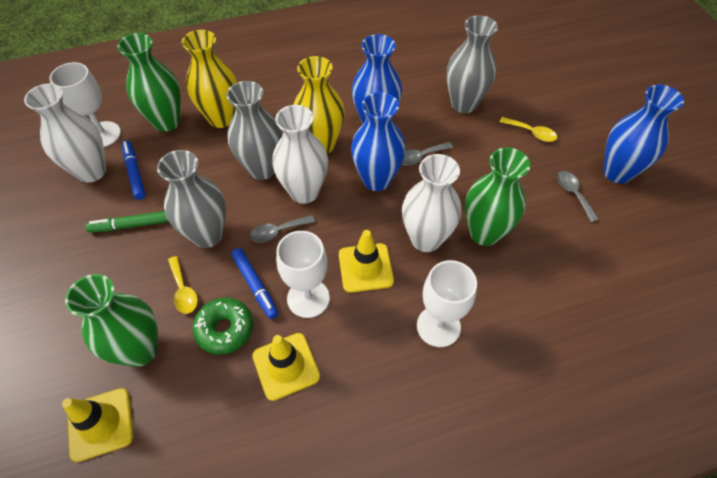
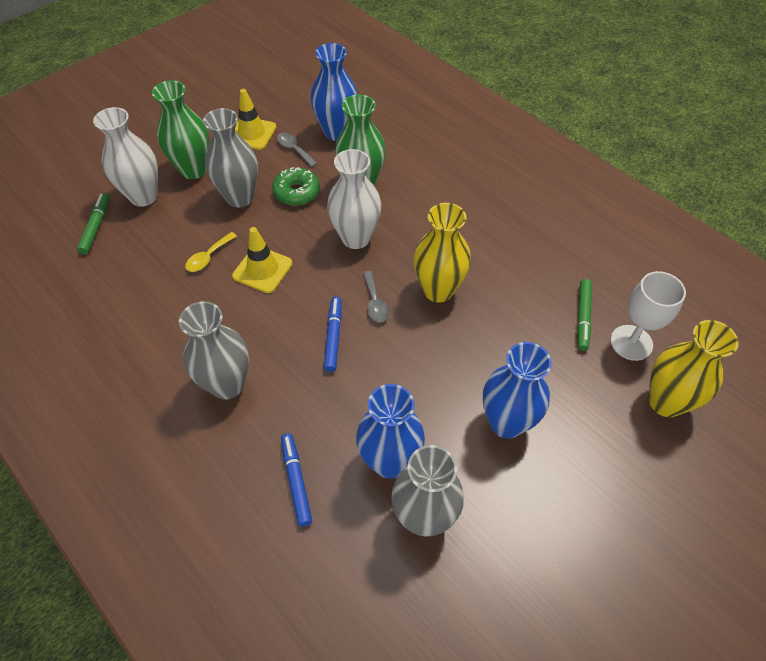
green marker: 1 -> 2
green vase: 3 -> 2
grey spoon: 3 -> 2
white goblet: 3 -> 1
white vase: 3 -> 2
yellow spoon: 2 -> 1
yellow traffic cone: 3 -> 2

